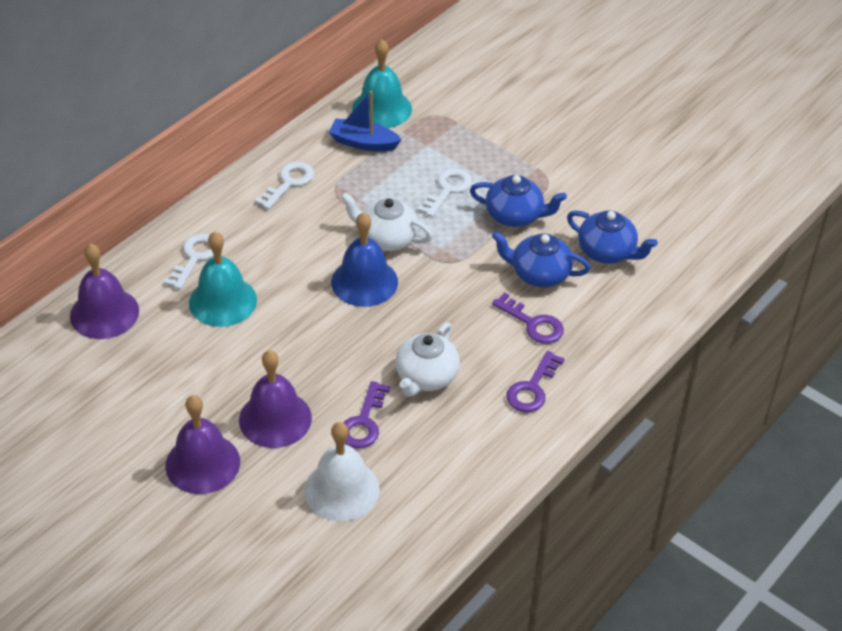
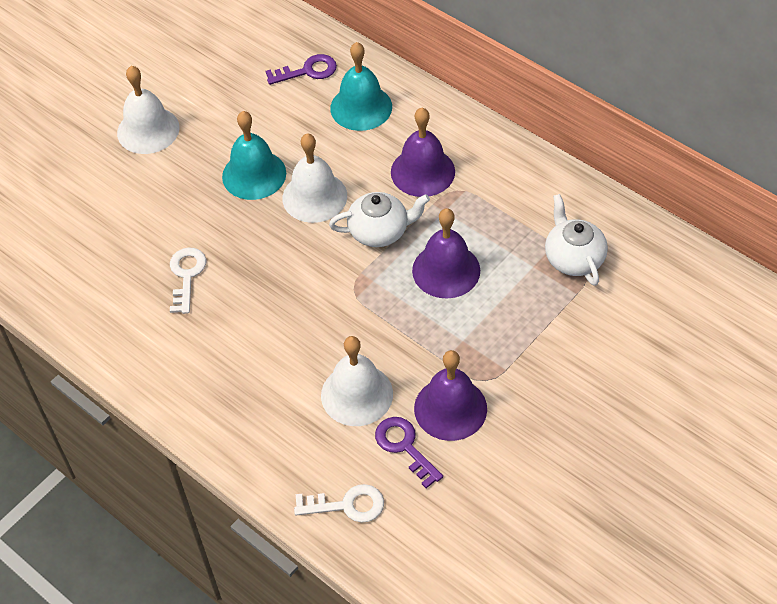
blue bell: 1 -> 0
blue boat: 1 -> 0
blue teapot: 3 -> 0
purple key: 3 -> 2
white bell: 1 -> 3
white key: 3 -> 2

